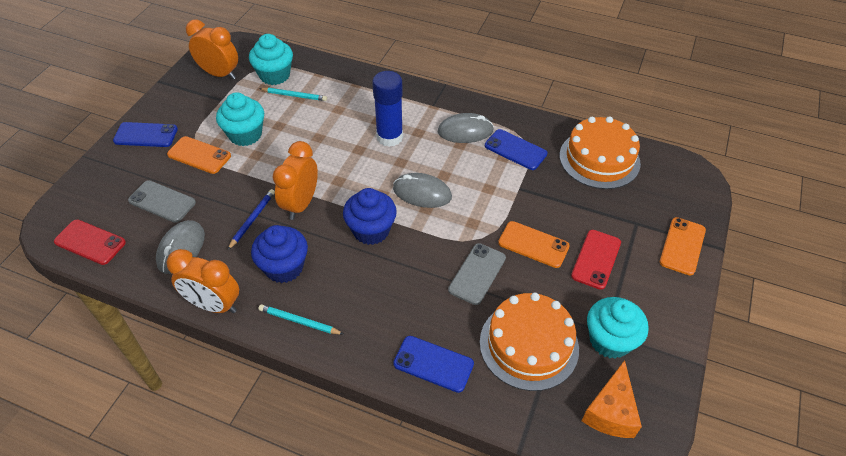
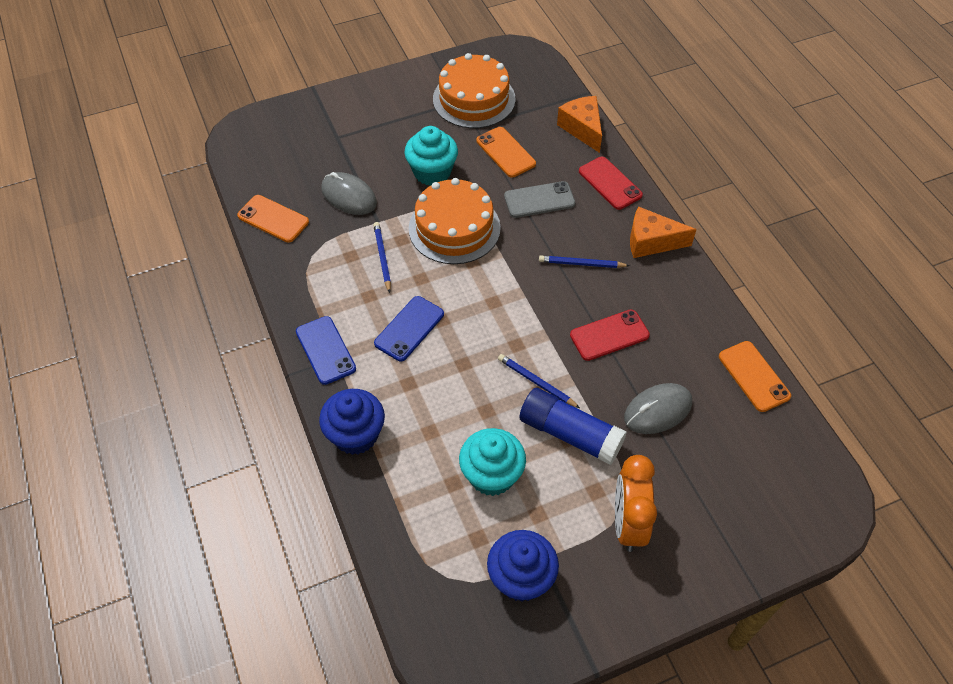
blue pencil: 1 -> 3
blue phone: 3 -> 2
grey mouse: 3 -> 2
grey phone: 2 -> 1
orange cheese: 1 -> 2
orange clock: 3 -> 1
turquoise cupcake: 3 -> 2
turquoise pencil: 2 -> 0

